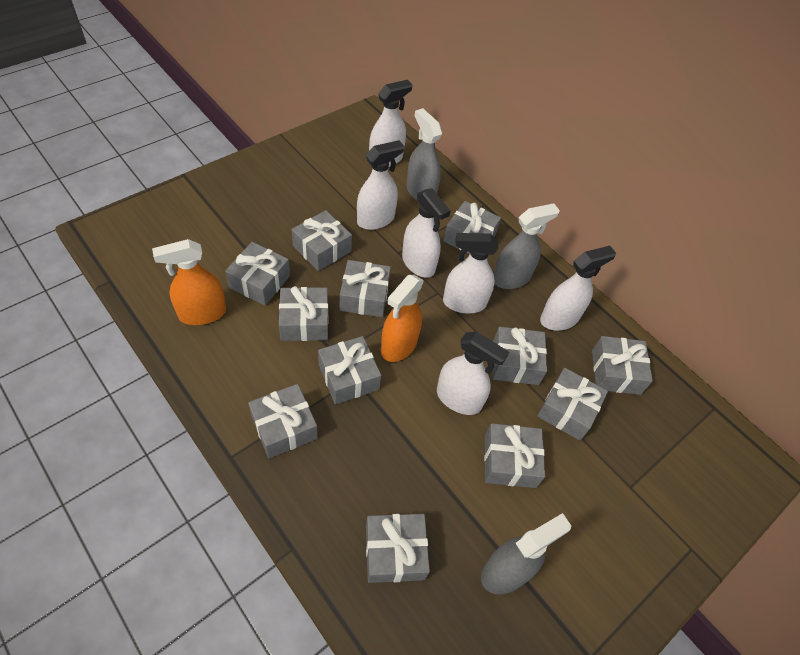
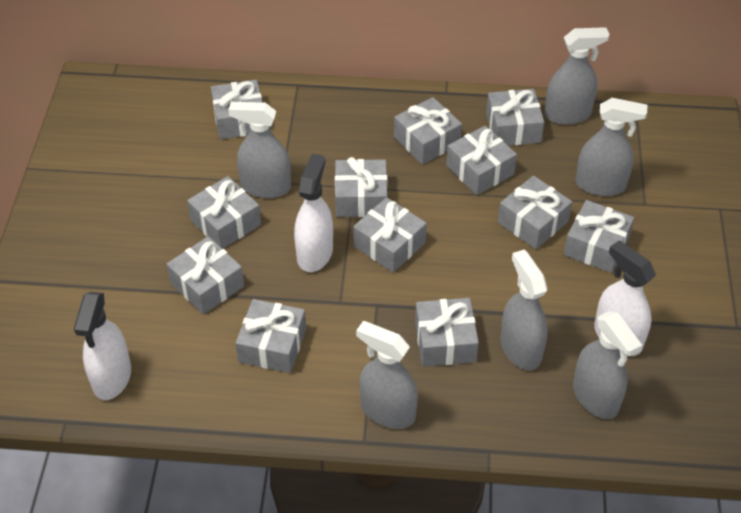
grey spray bottle: 3 -> 6
orange spray bottle: 2 -> 0
white spray bottle: 6 -> 3

